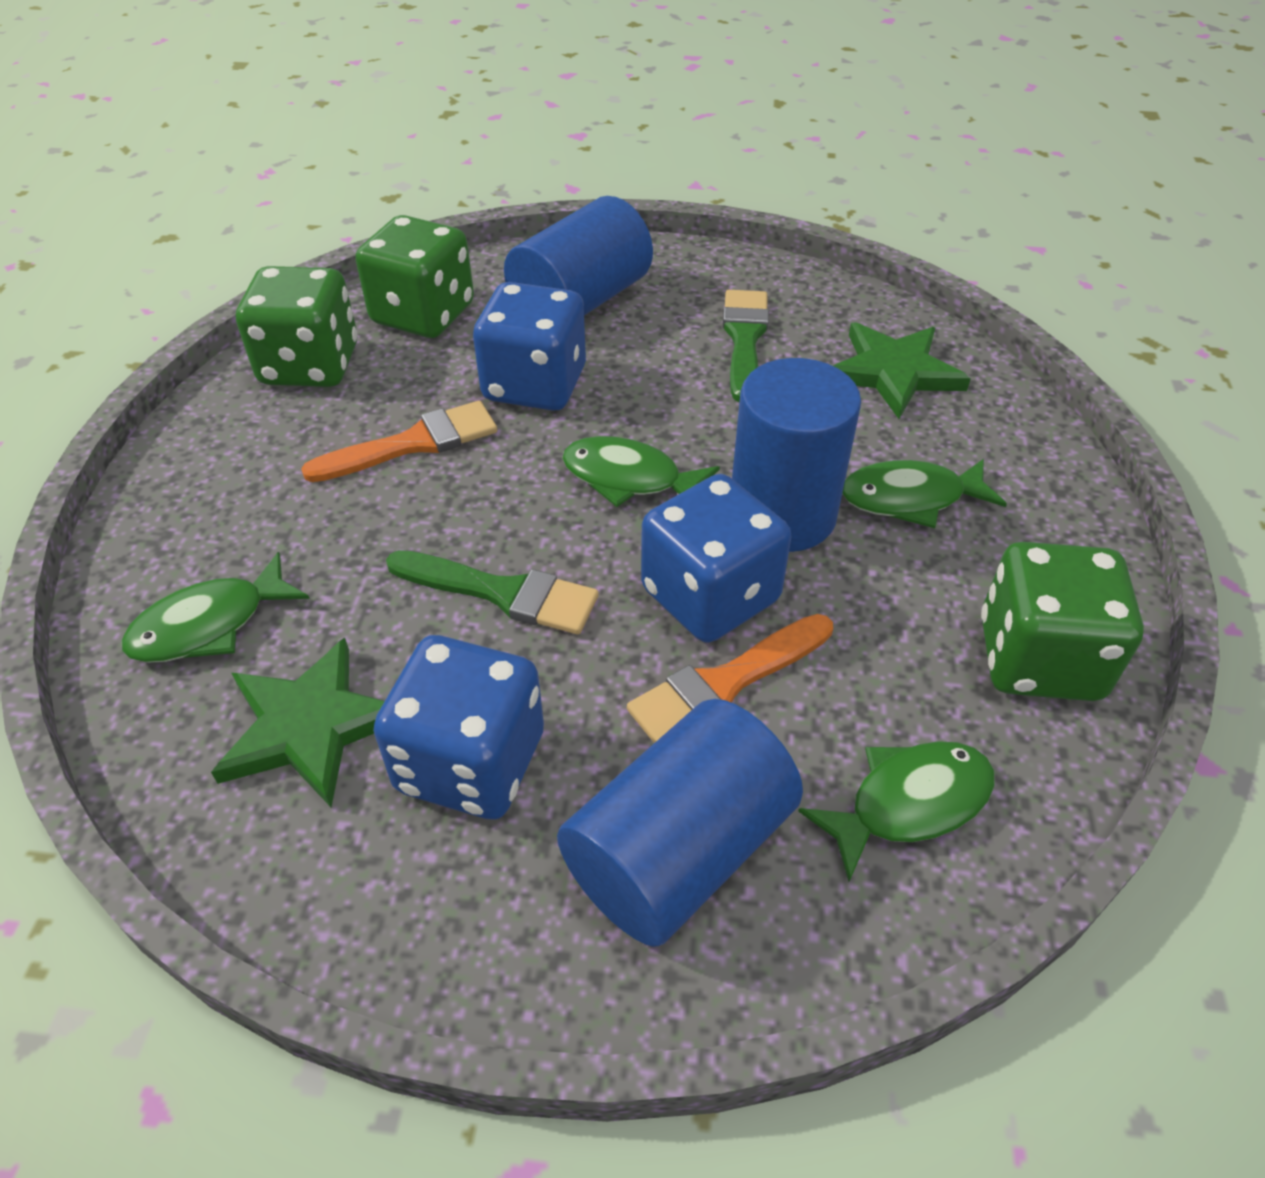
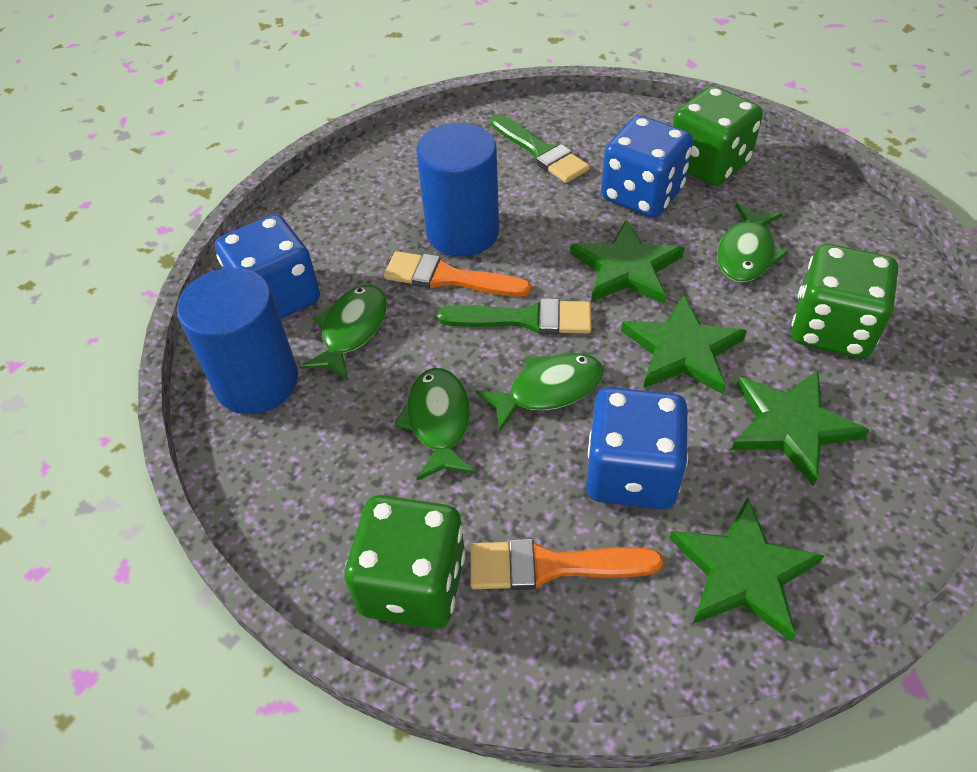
blue cylinder: 3 -> 2
green star: 2 -> 4

